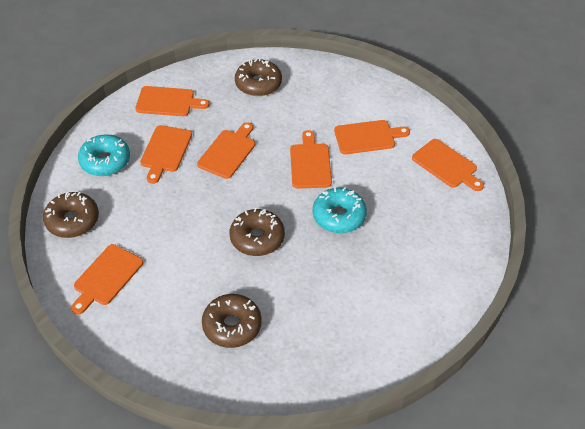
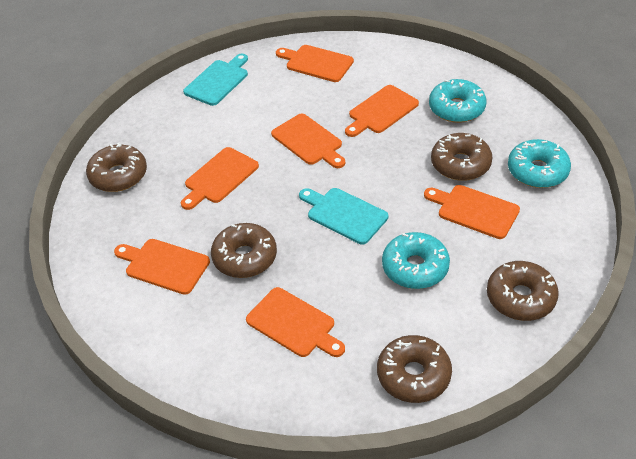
brown donut: 4 -> 5
turquoise cutting board: 0 -> 2
turquoise donut: 2 -> 3

